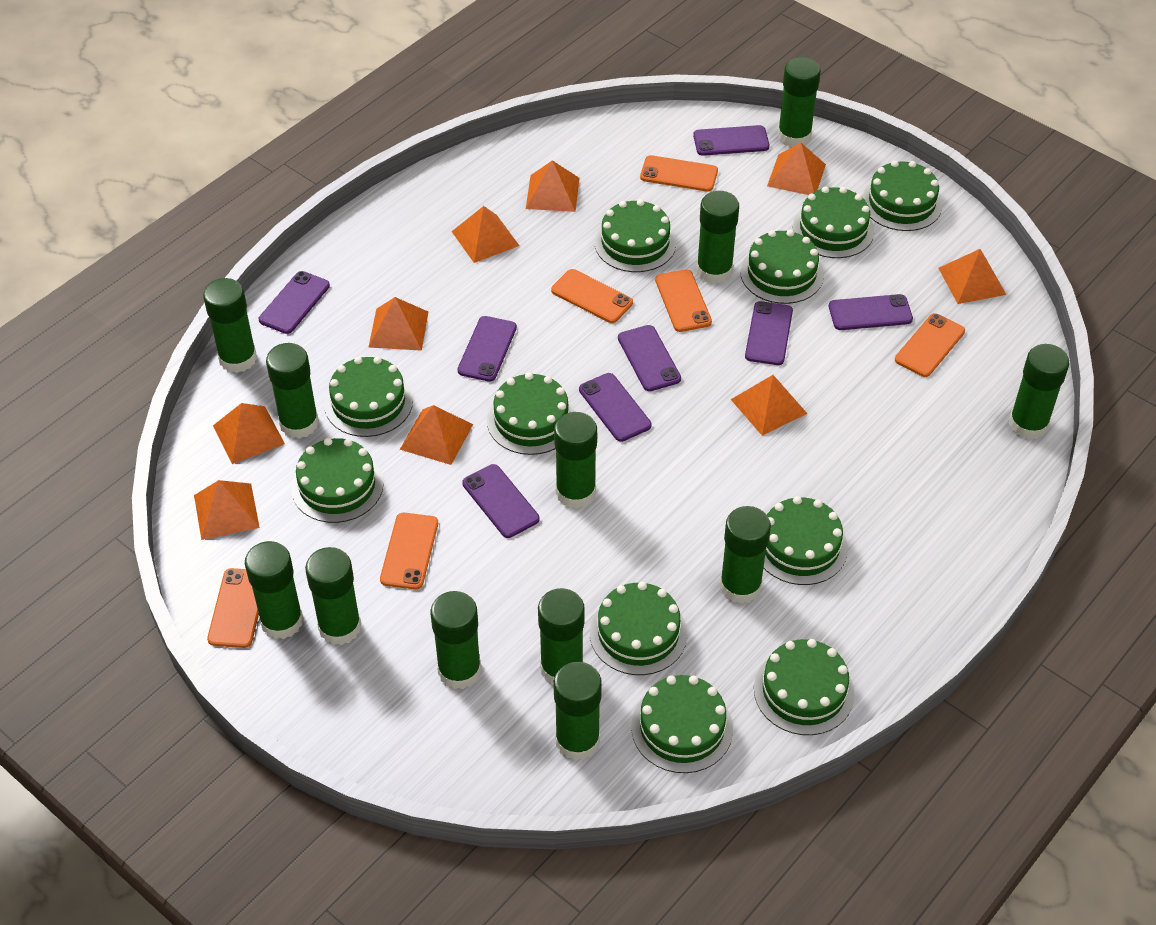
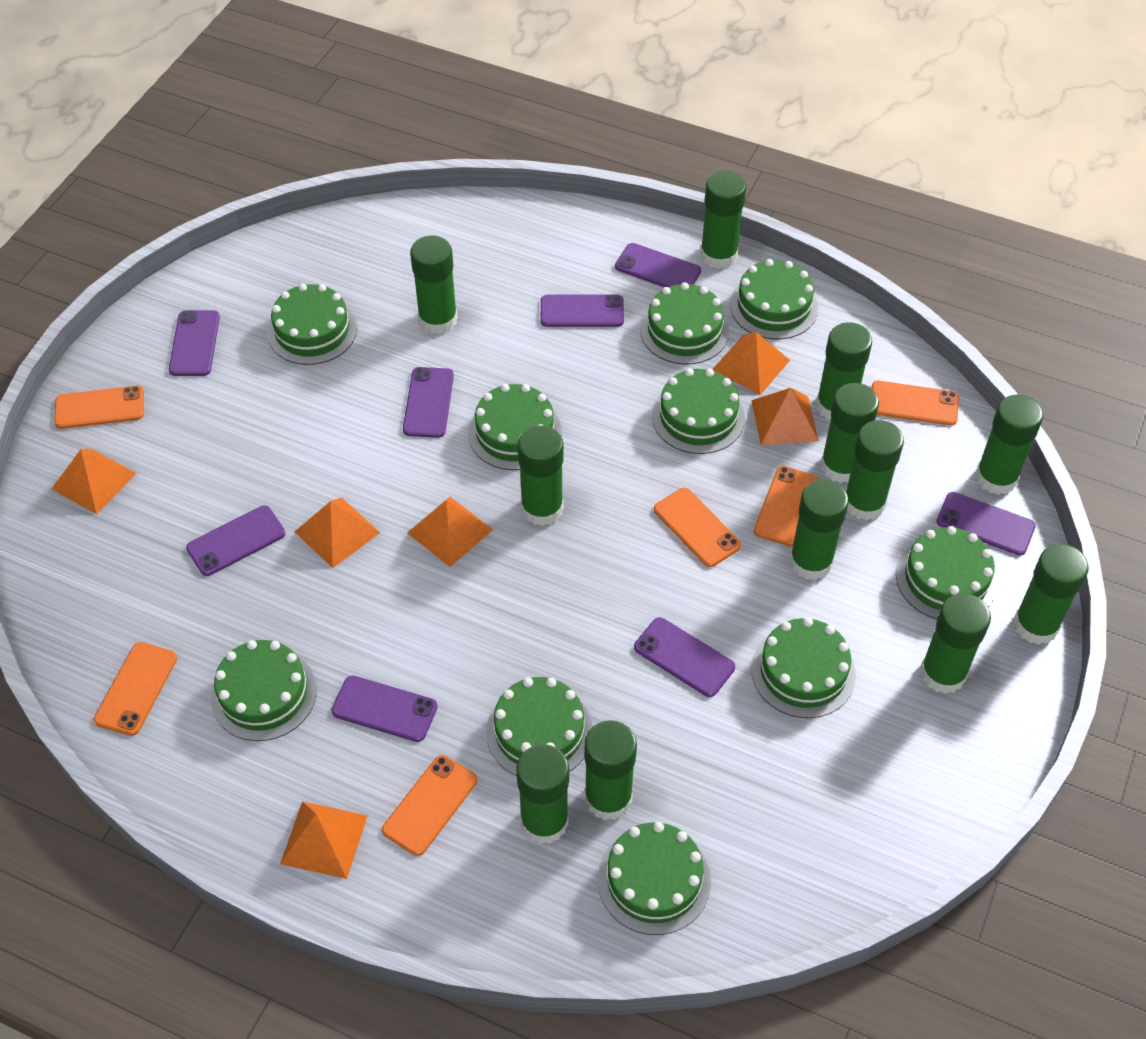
green cake: 11 -> 10
orange pyramid: 9 -> 6

